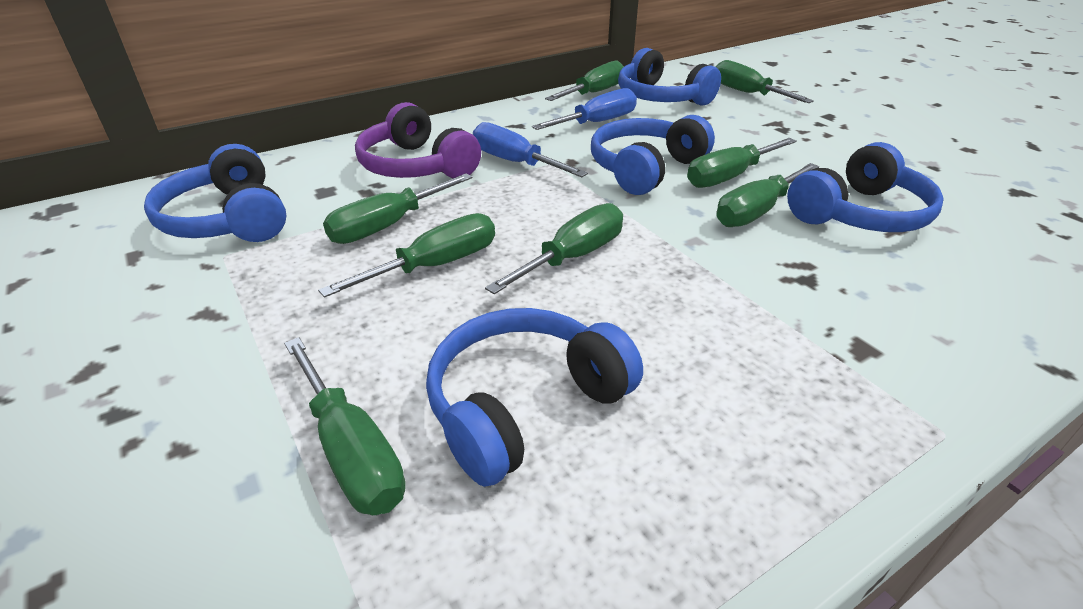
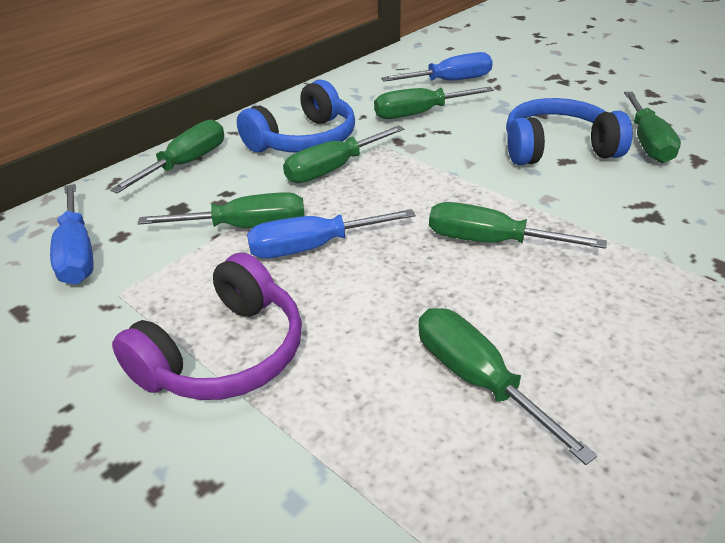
blue headphones: 5 -> 2
blue screwdriver: 2 -> 3
green screwdriver: 8 -> 7

